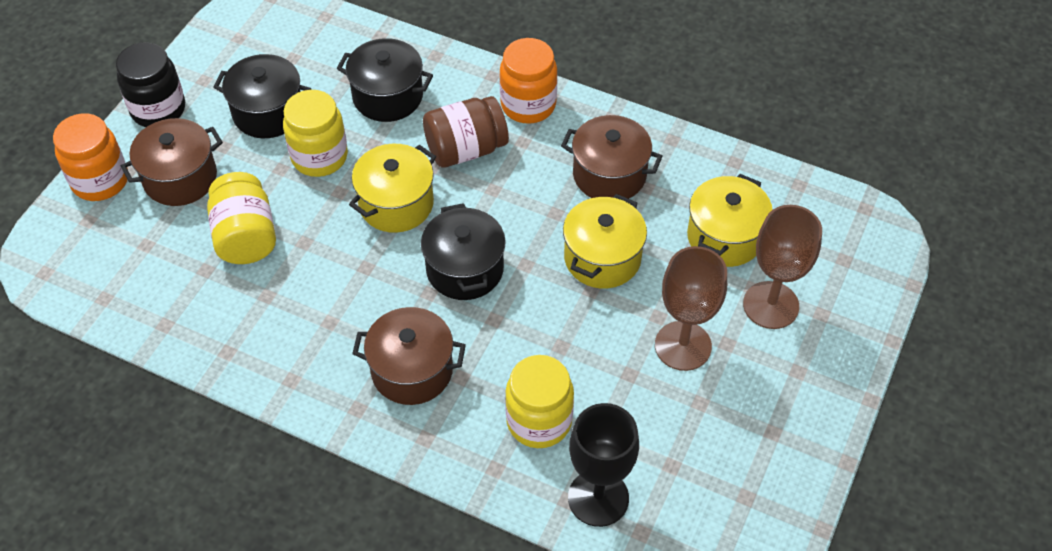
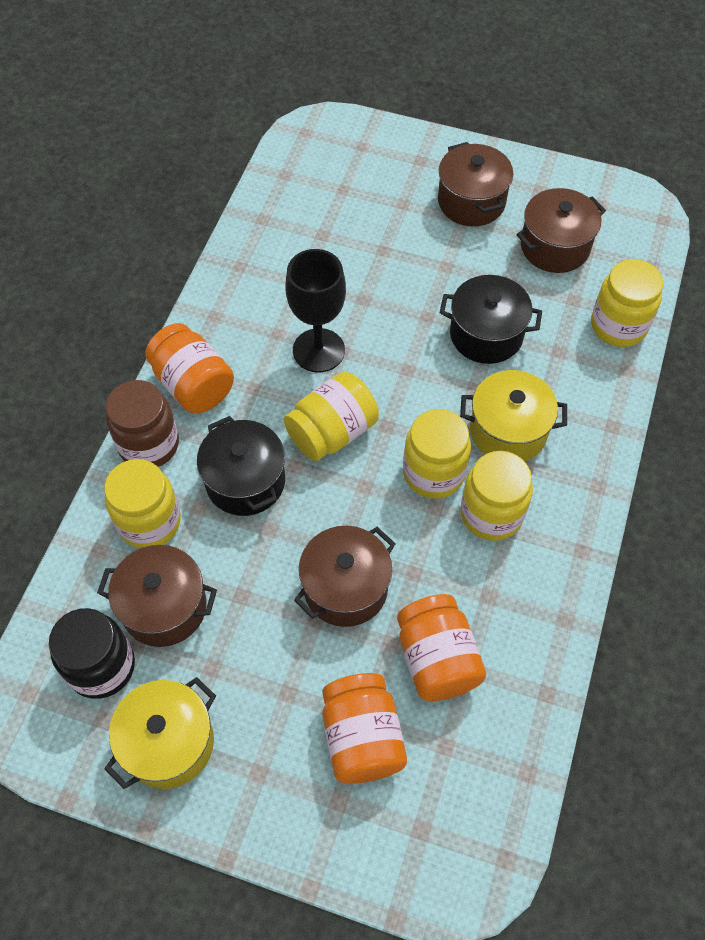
black pot: 3 -> 2
brown goblet: 2 -> 0
brown pot: 3 -> 4
orange jar: 2 -> 3
yellow jar: 3 -> 5
yellow pot: 3 -> 2

